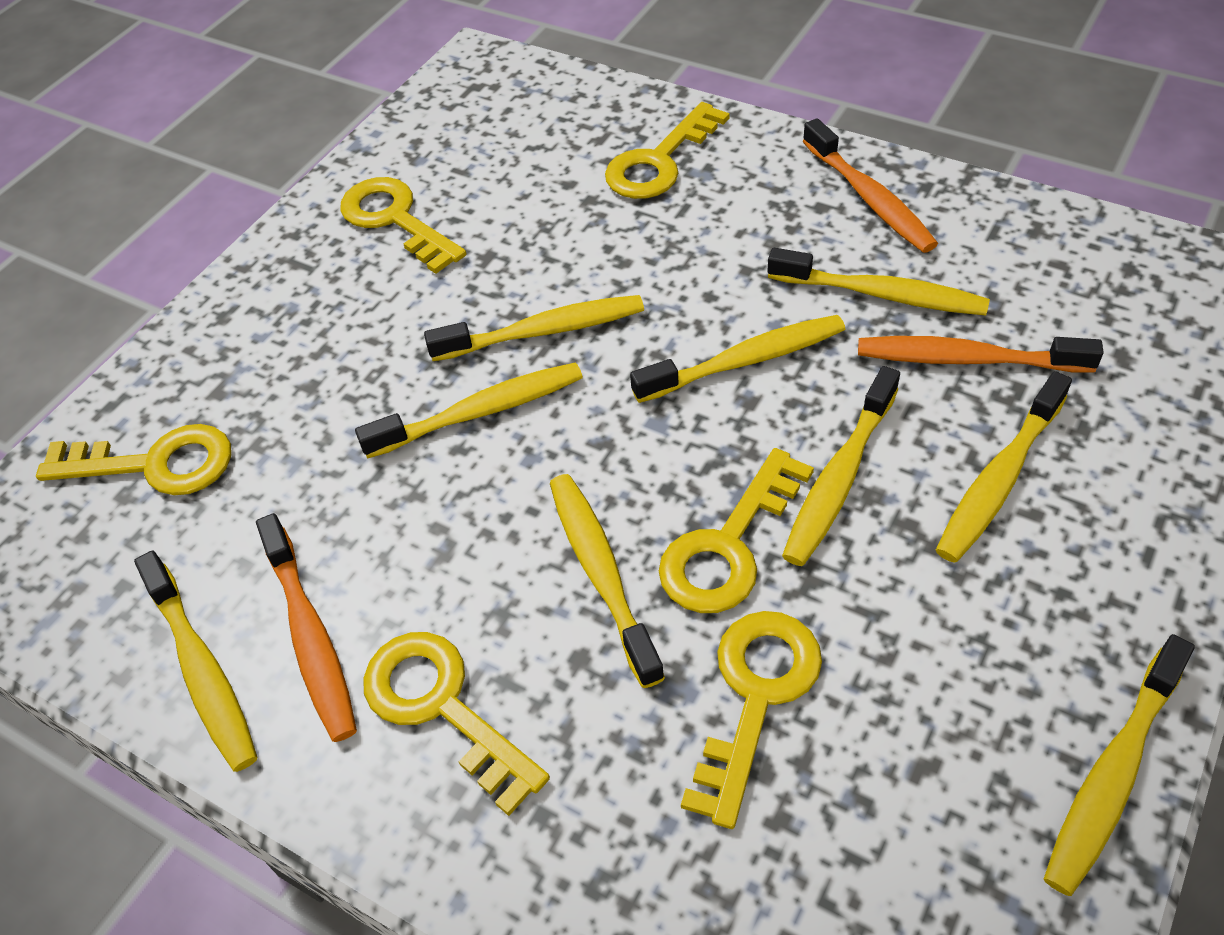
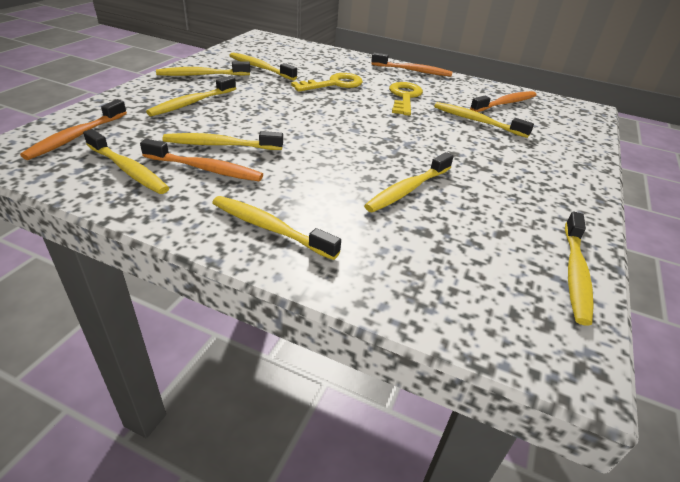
orange toothbrush: 3 -> 4
yellow key: 6 -> 2

